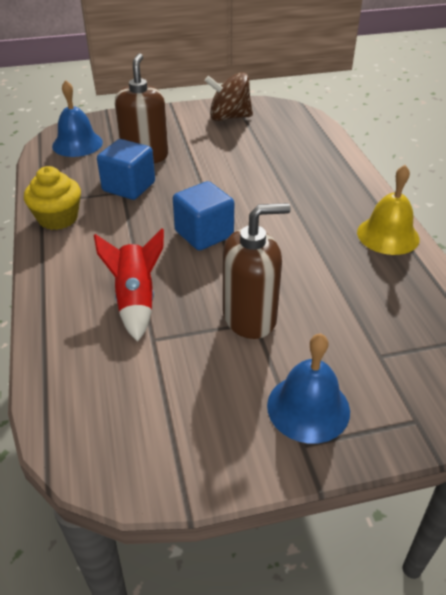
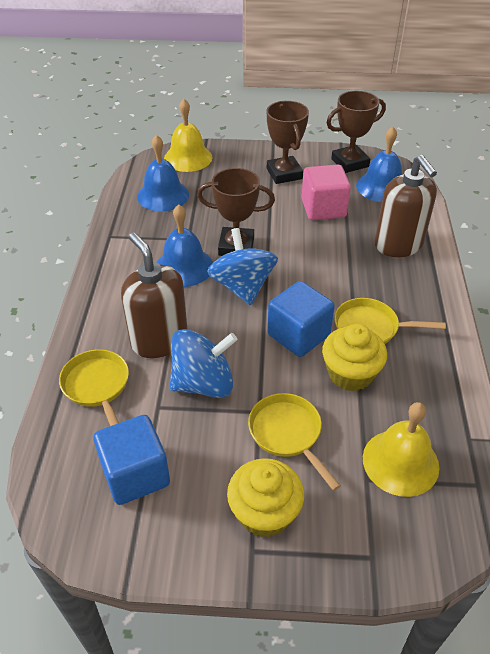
blue bell: 2 -> 3
blue spinning top: 0 -> 2
brown spinning top: 1 -> 0
brown trophy: 0 -> 3
pink cube: 0 -> 1
red rocket: 1 -> 0
yellow bell: 1 -> 2
yellow cupcake: 1 -> 2
yellow pan: 0 -> 3

